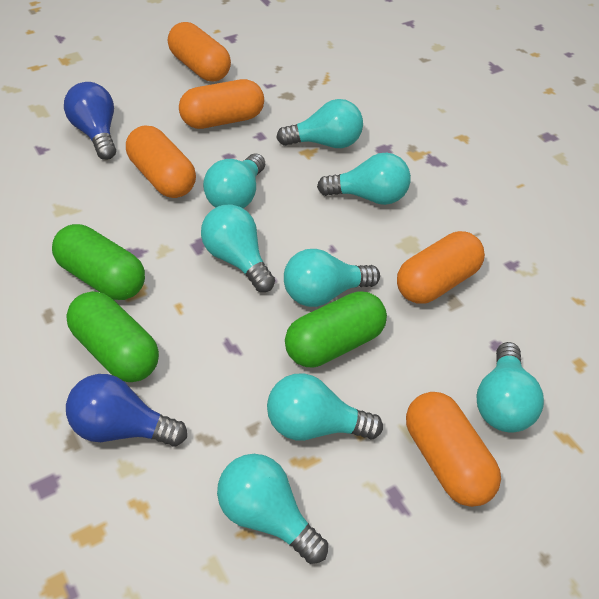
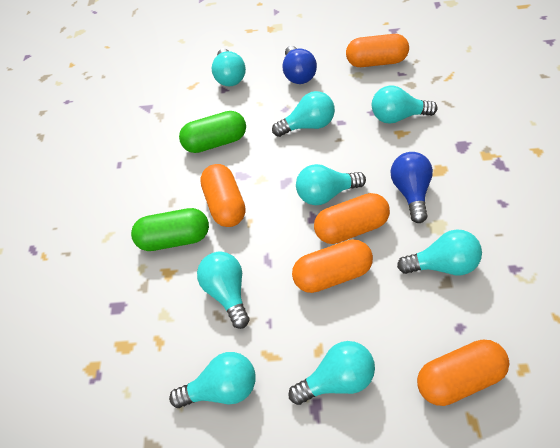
green capsule: 3 -> 2

